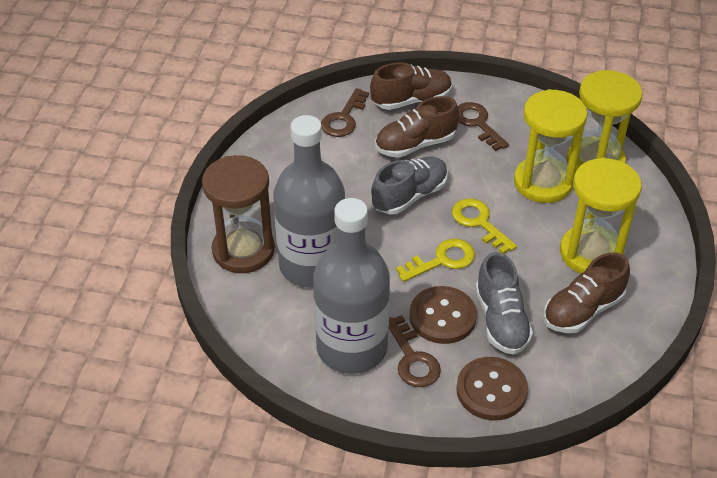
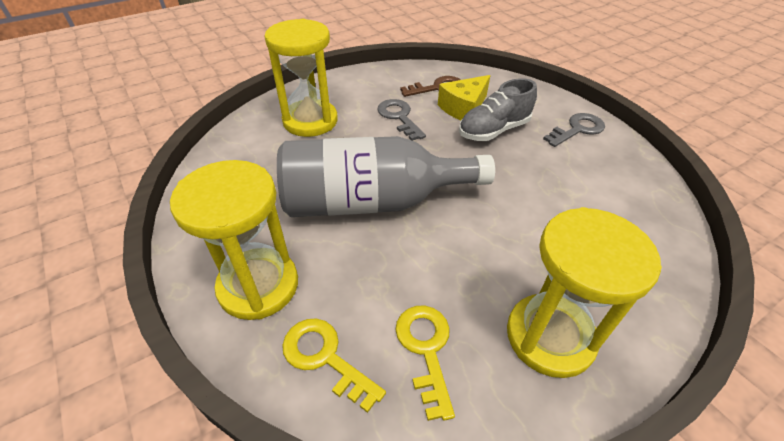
brown button: 2 -> 0
brown hourglass: 1 -> 0
brown key: 3 -> 1
brown shoe: 3 -> 0
grey bottle: 2 -> 1
grey key: 0 -> 2
grey shoe: 2 -> 1
yellow cheese: 0 -> 1

